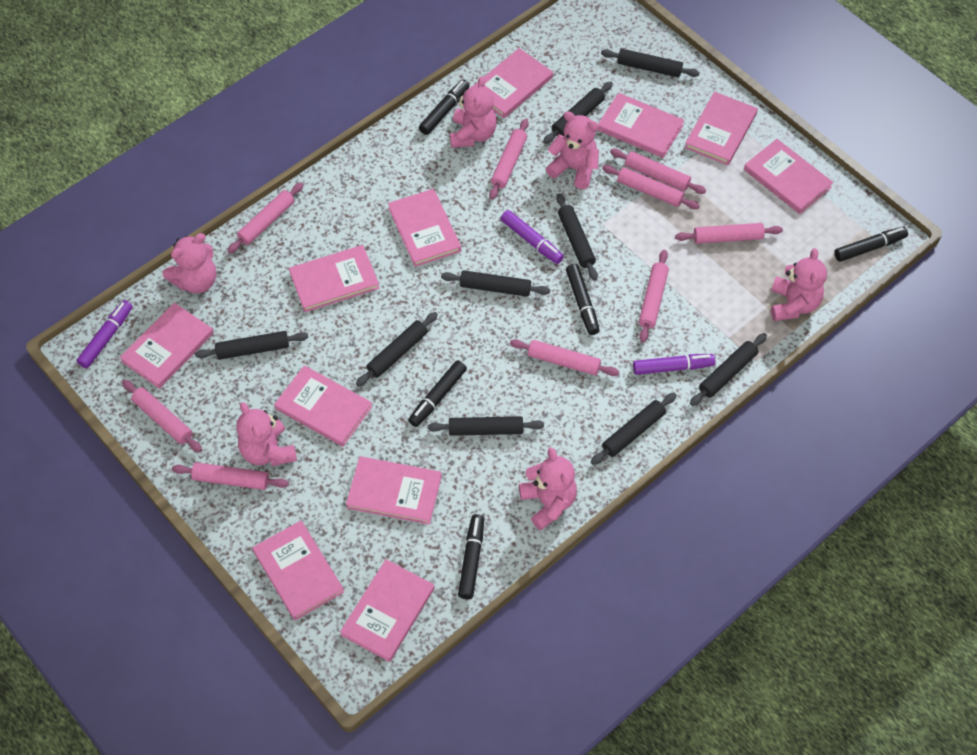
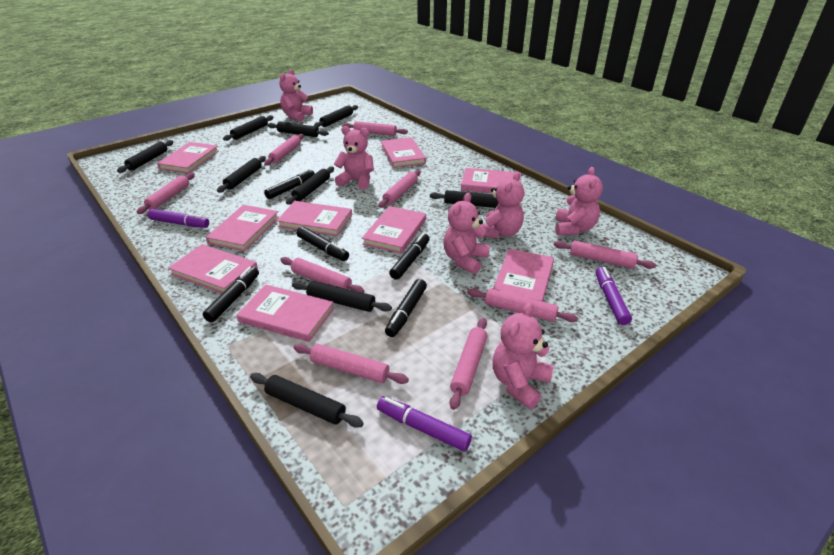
pink book: 11 -> 9

